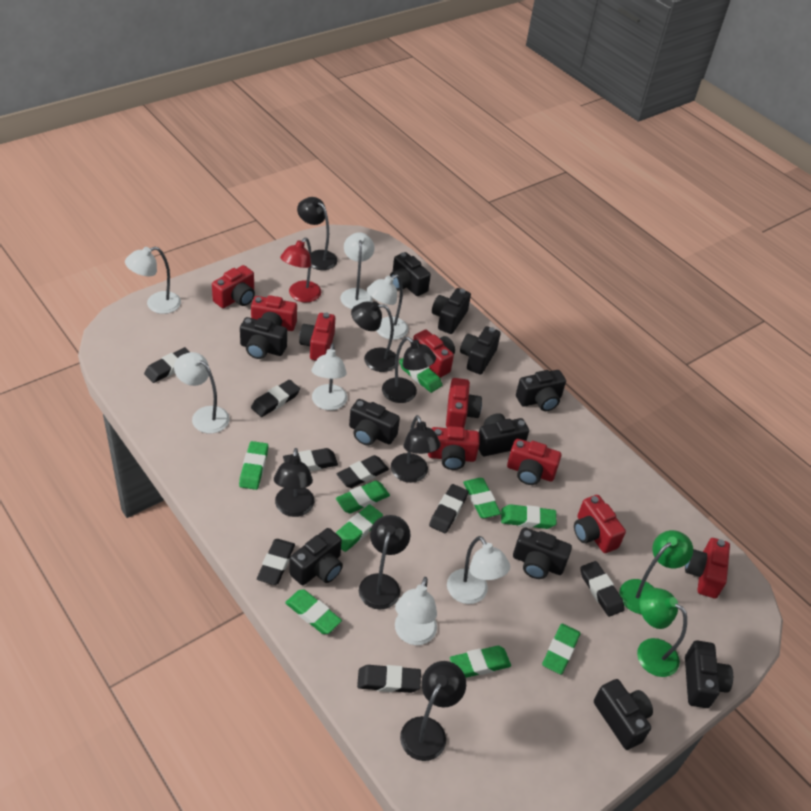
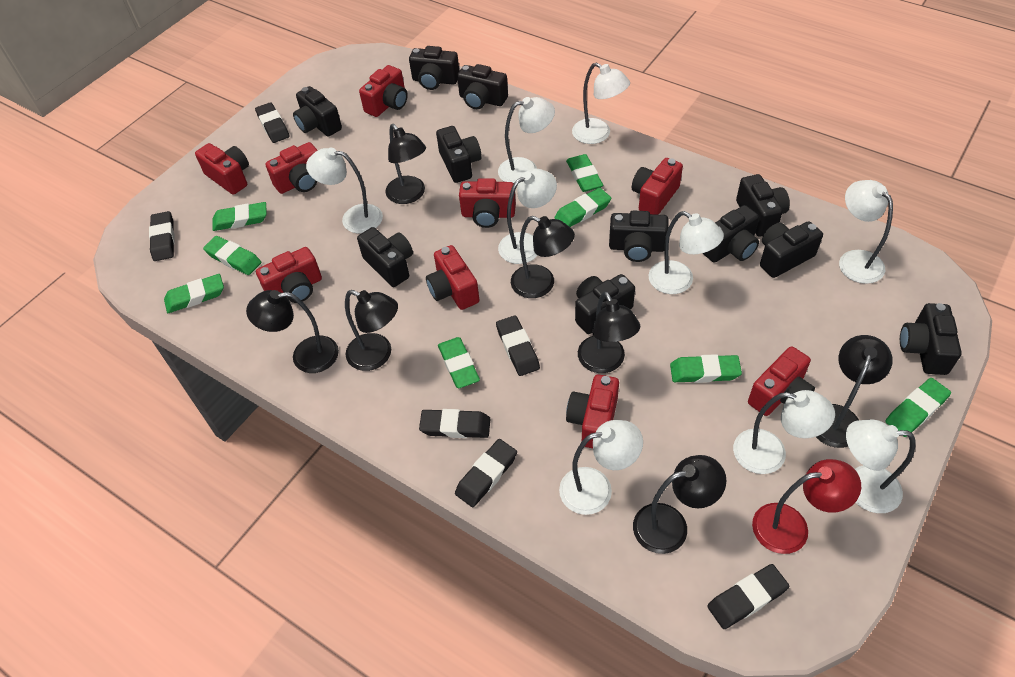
black eraser: 8 -> 6
green eraser: 9 -> 8
green lamp: 2 -> 0
white lamp: 7 -> 9

